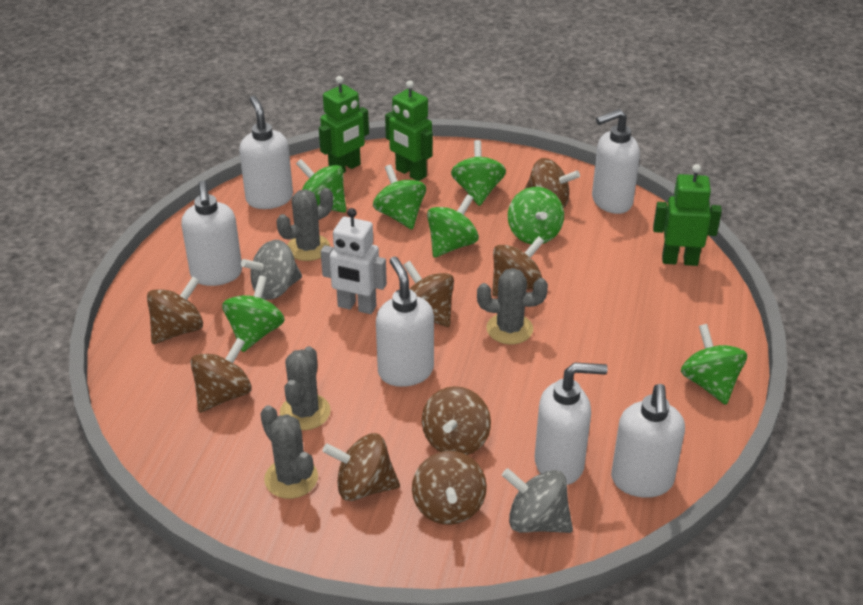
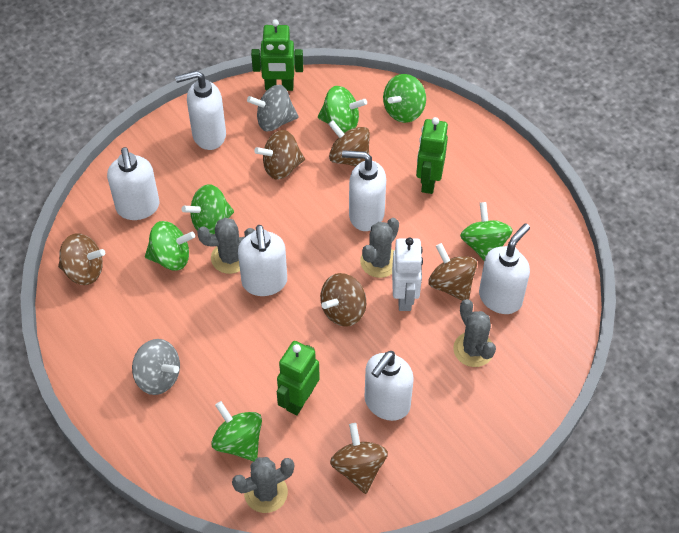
brown spinning top: 8 -> 6
green spinning top: 7 -> 6

